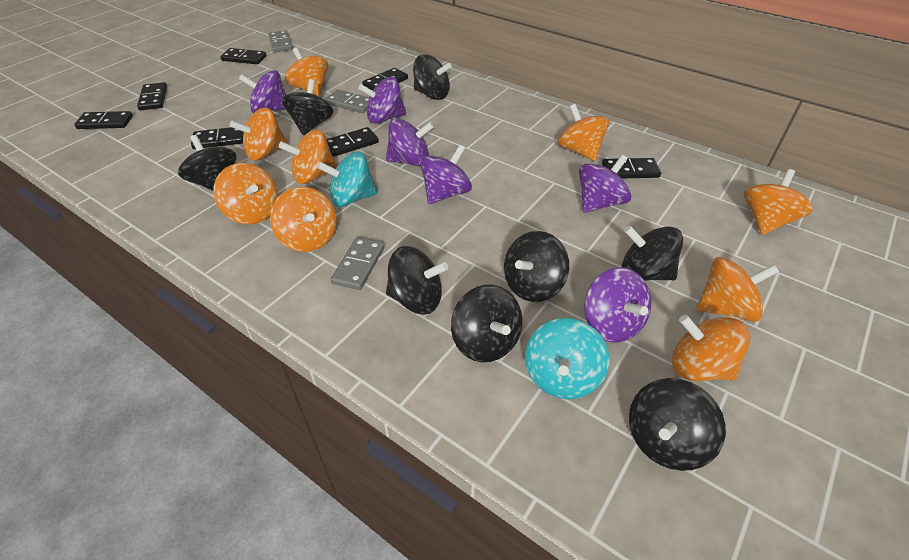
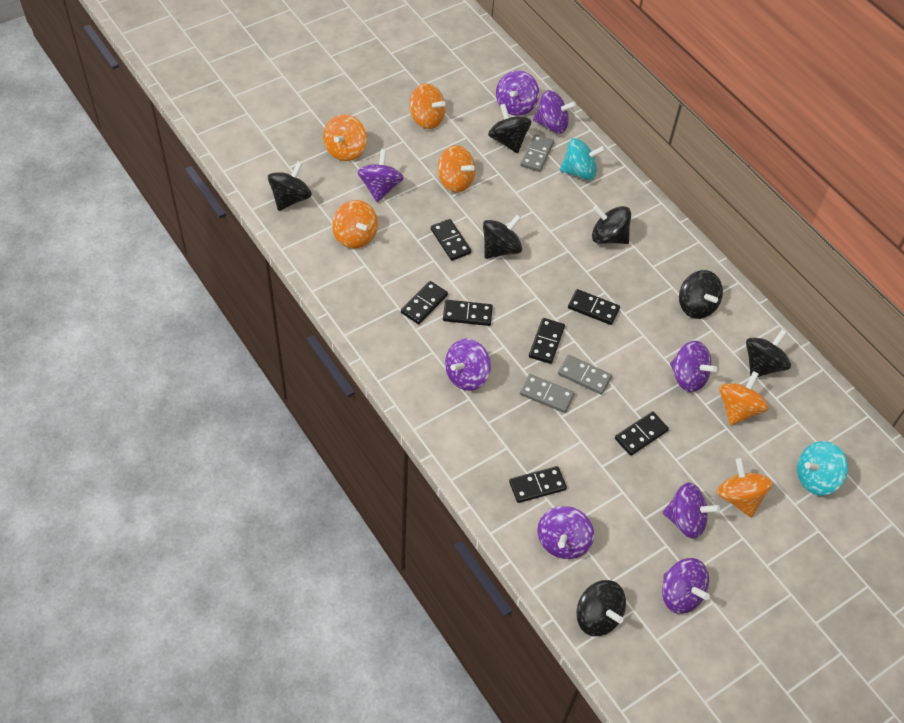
black spinning top: 8 -> 7
orange spinning top: 9 -> 6
purple spinning top: 6 -> 8

